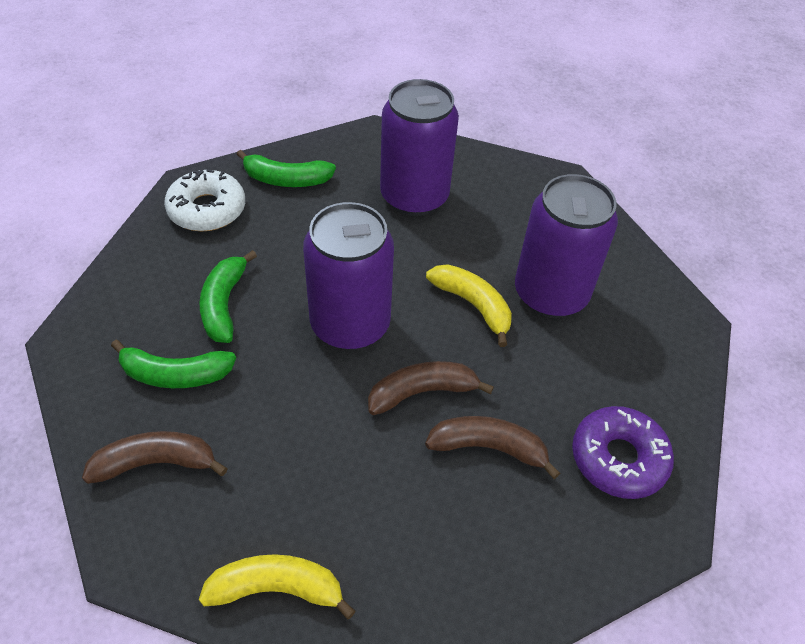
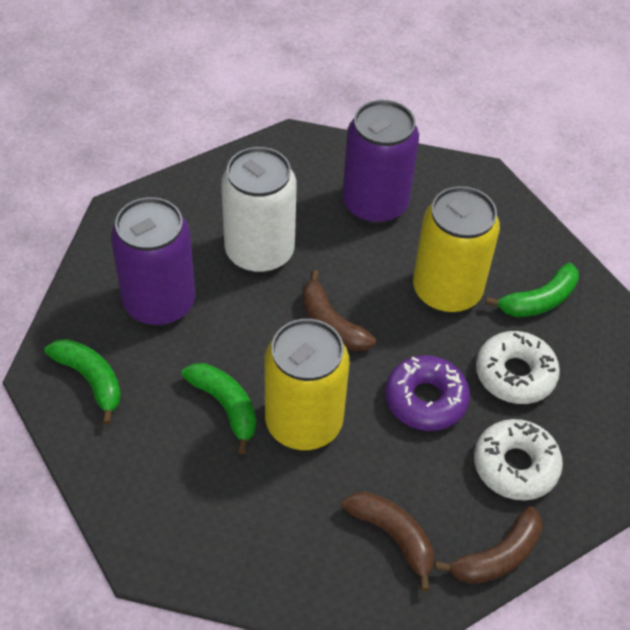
purple can: 3 -> 2
white can: 0 -> 1
white donut: 1 -> 2
yellow banana: 2 -> 0
yellow can: 0 -> 2

